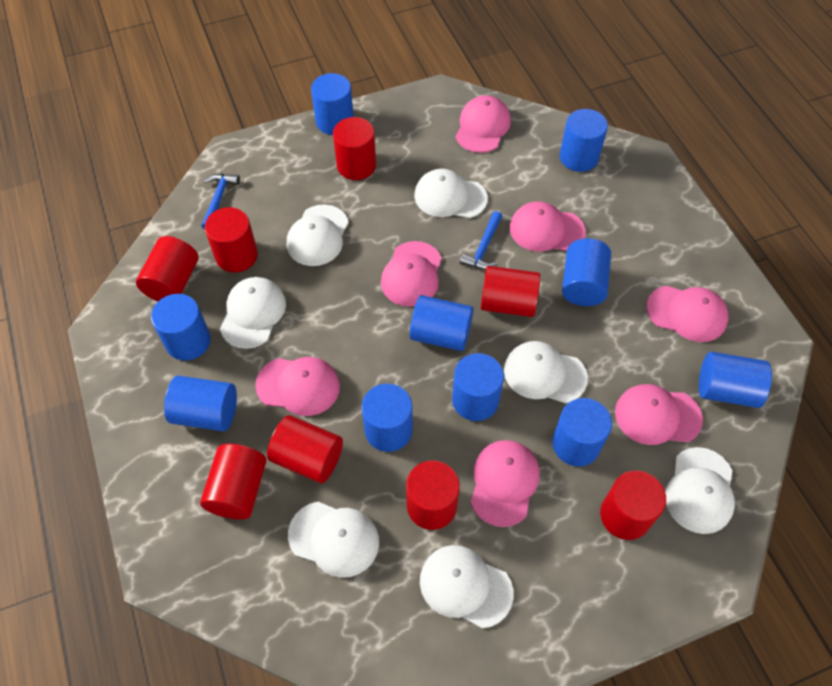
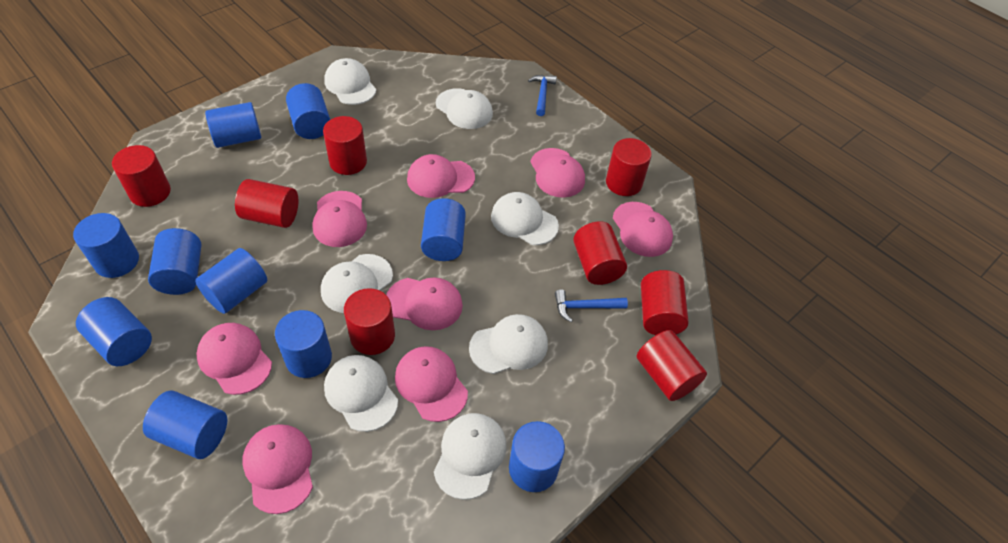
pink cap: 7 -> 8

